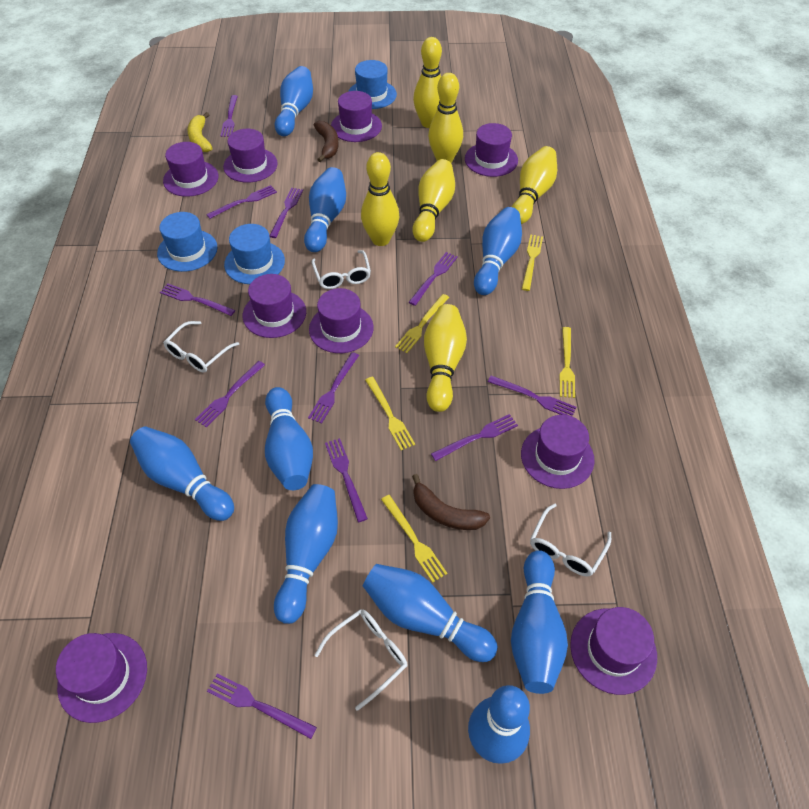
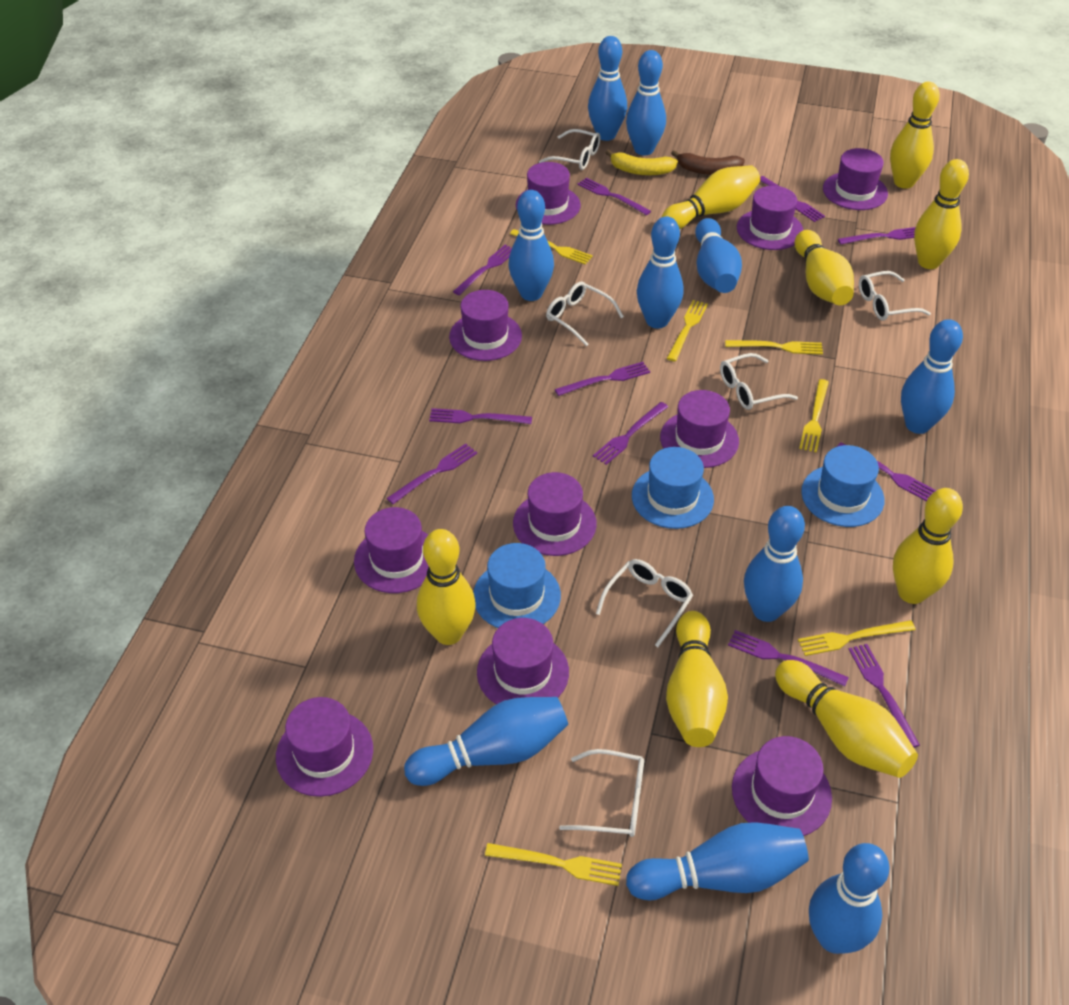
blue bowling pin: 9 -> 10
brown banana: 2 -> 1
purple hat: 9 -> 10
white glasses: 4 -> 6
yellow bowling pin: 6 -> 8
yellow fork: 5 -> 6

